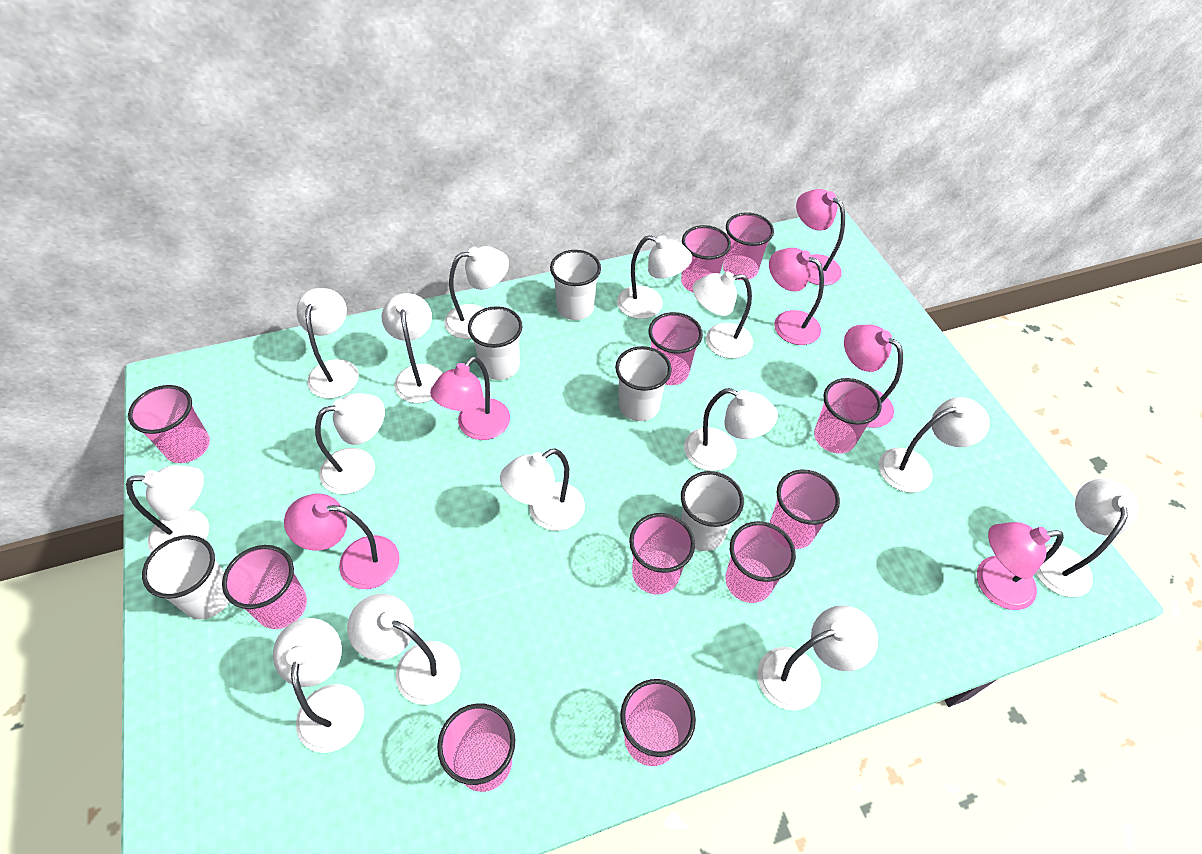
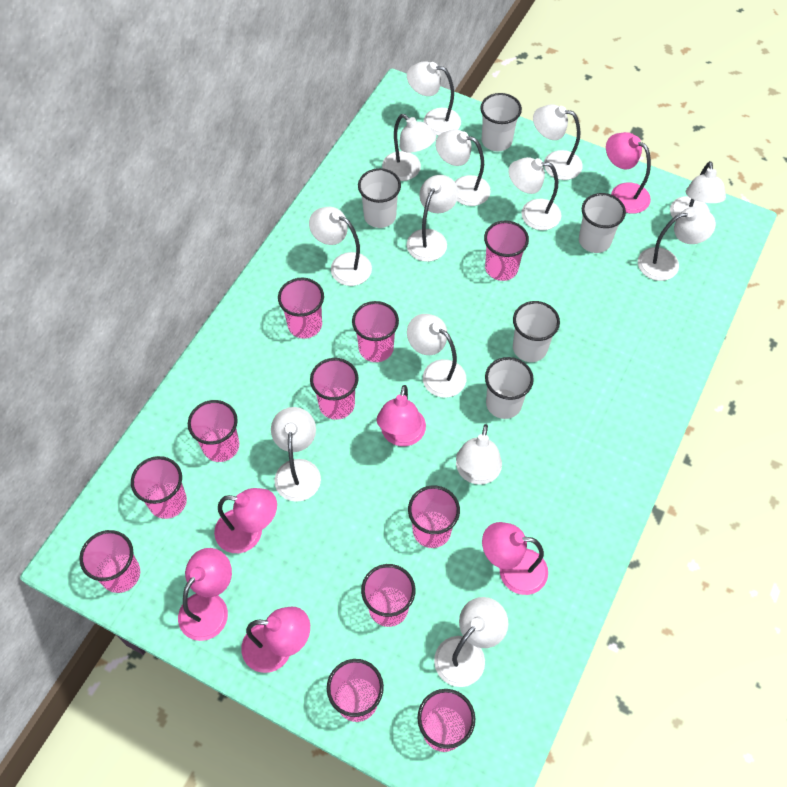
white lamp: 14 -> 13

